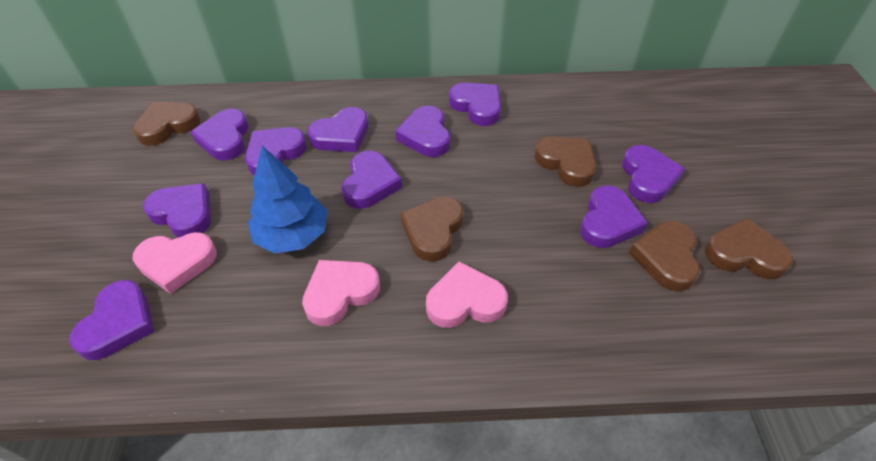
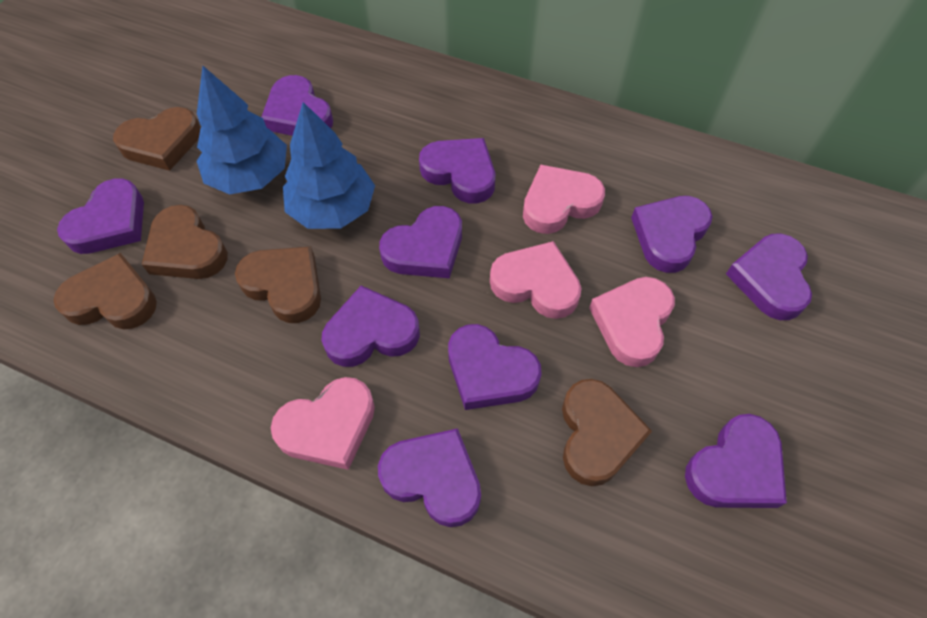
blue tree: 1 -> 2
pink heart: 3 -> 4

